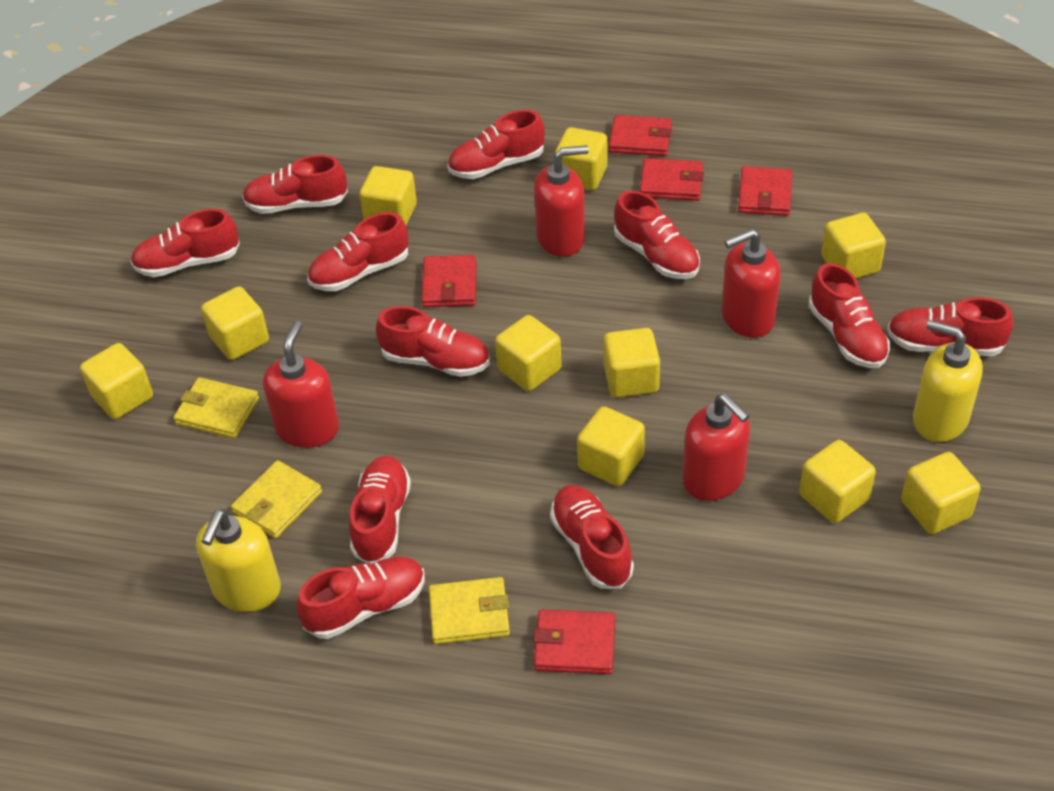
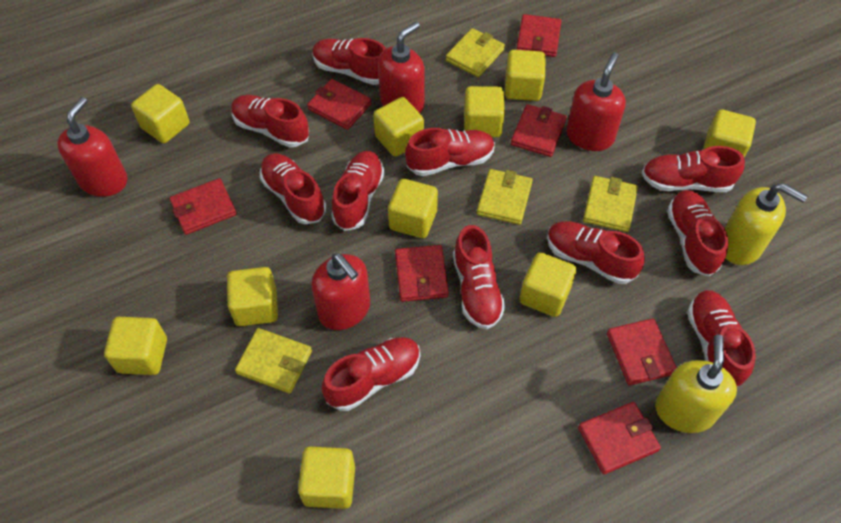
red wallet: 5 -> 7
yellow wallet: 3 -> 4

